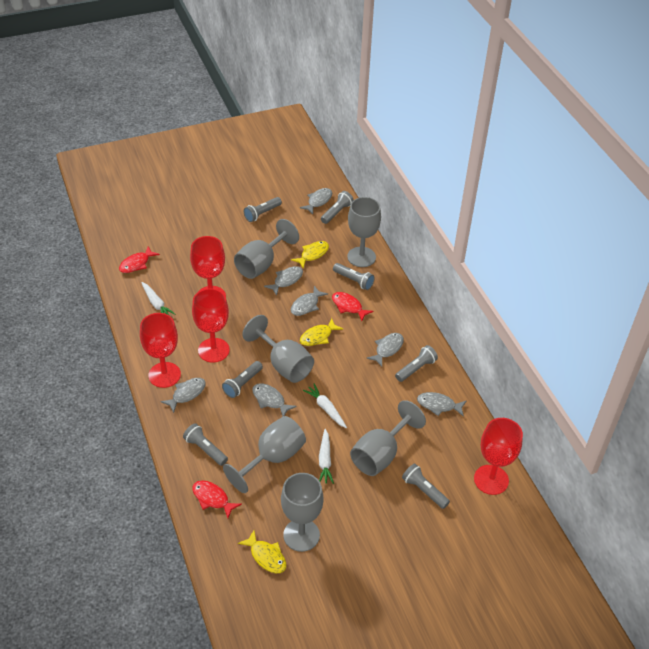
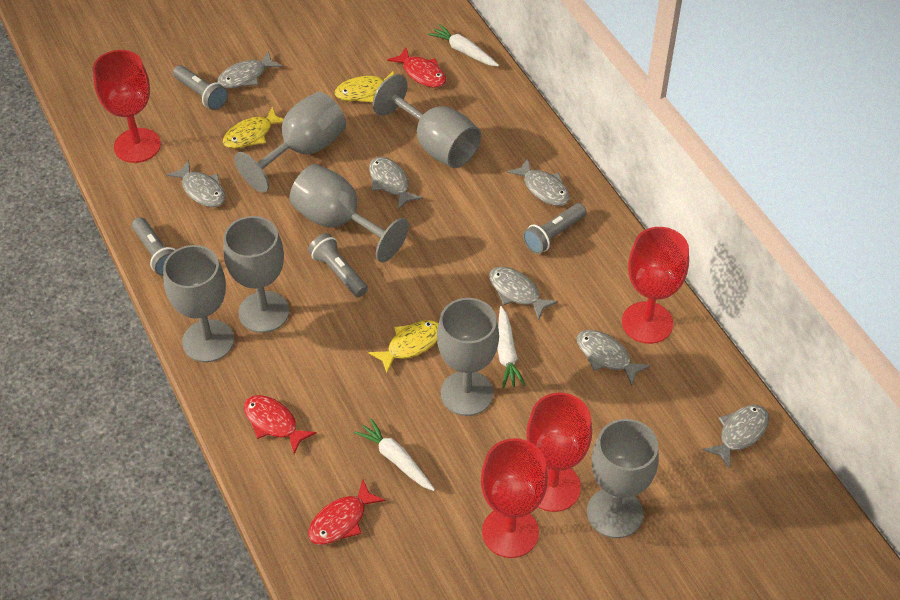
grey flashlight: 7 -> 4
grey goblet: 6 -> 7

